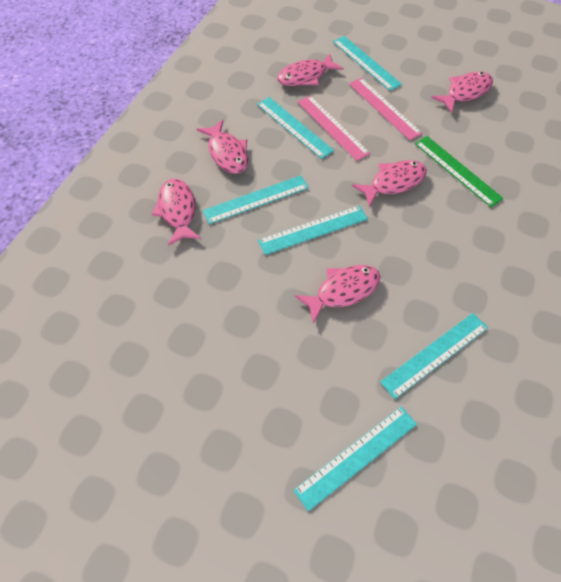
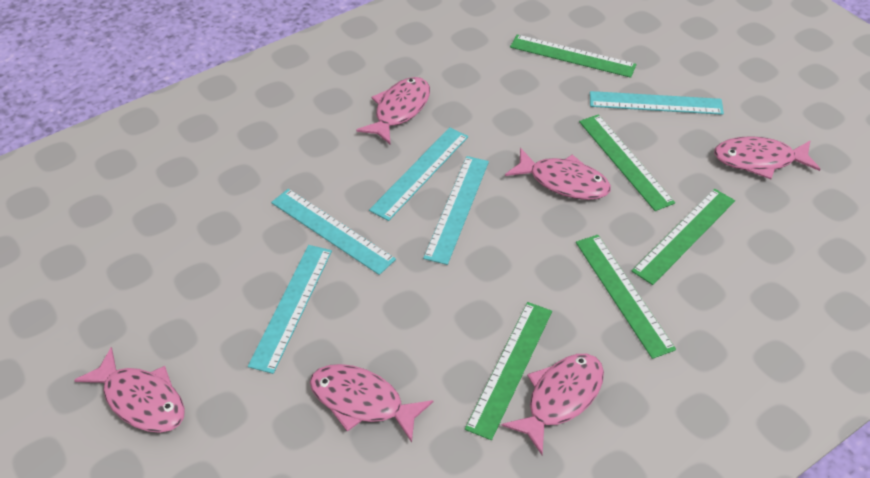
green ruler: 1 -> 5
pink ruler: 2 -> 0
turquoise ruler: 6 -> 5

